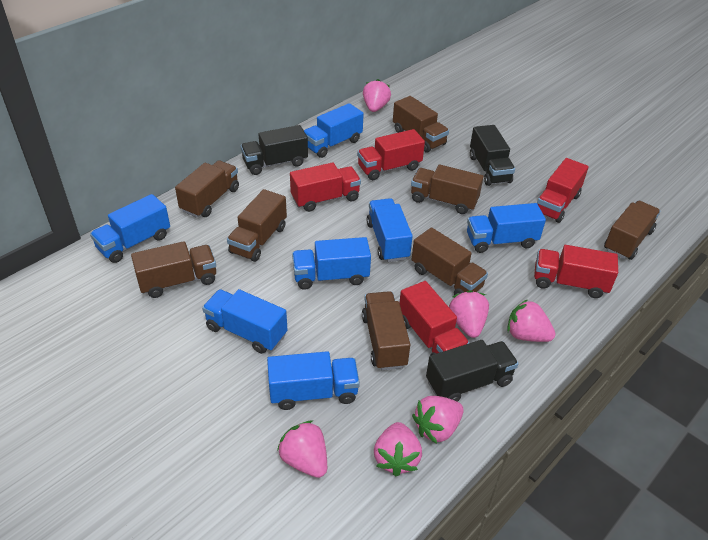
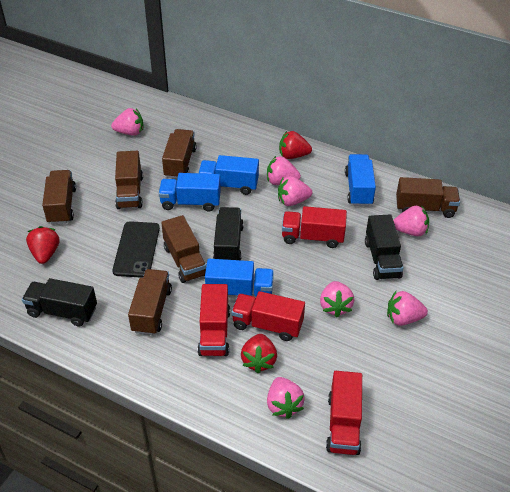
black phone: 0 -> 1
blue truck: 7 -> 4
brown truck: 8 -> 6
pink strawberry: 6 -> 7
red strawberry: 0 -> 3
red truck: 5 -> 4

